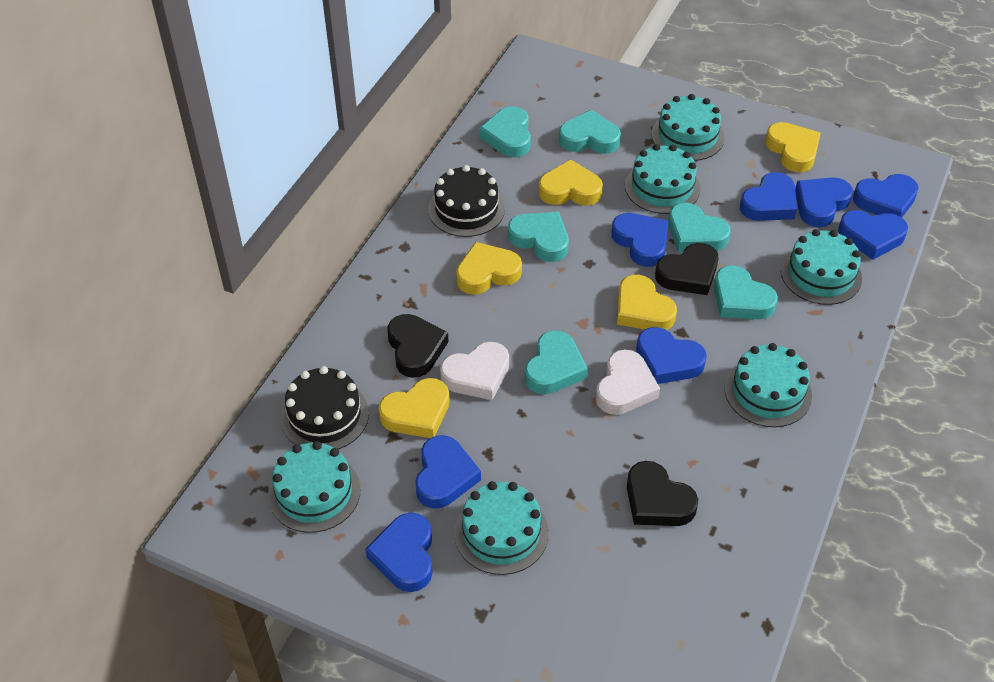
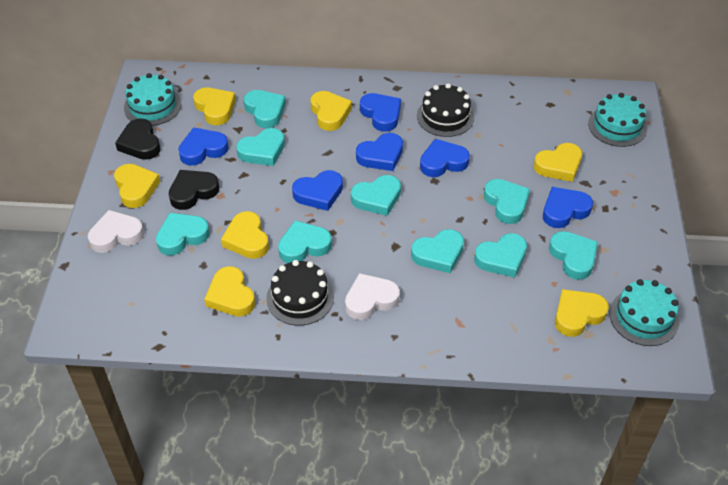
black heart: 3 -> 2
blue heart: 8 -> 6
turquoise cake: 6 -> 3
turquoise heart: 6 -> 9
yellow heart: 5 -> 7

